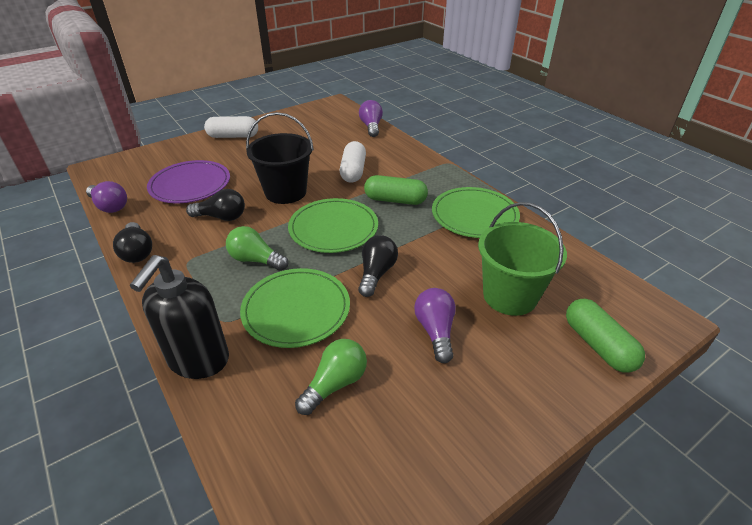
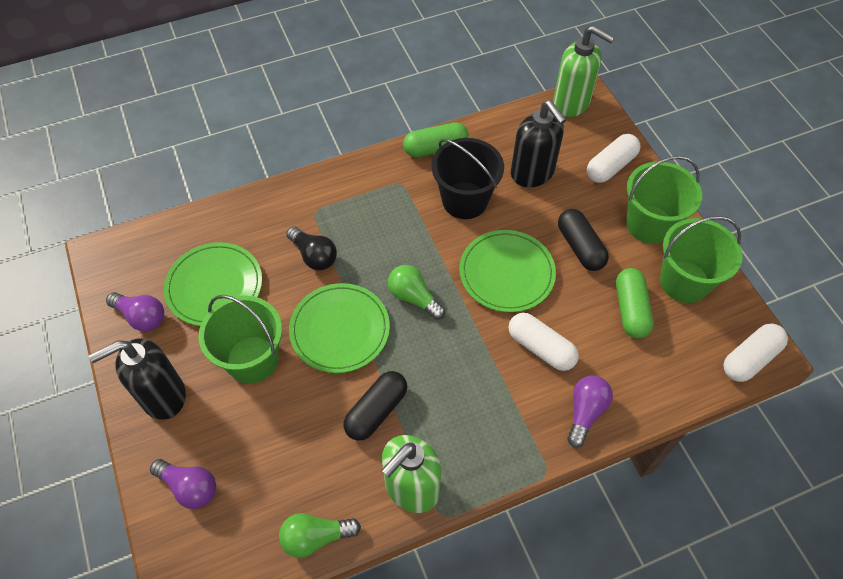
black capsule: 0 -> 2
black light bulb: 3 -> 1
black soap dispenser: 1 -> 2
green bucket: 1 -> 3
green soap dispenser: 0 -> 2
purple plate: 1 -> 0
white capsule: 2 -> 3

